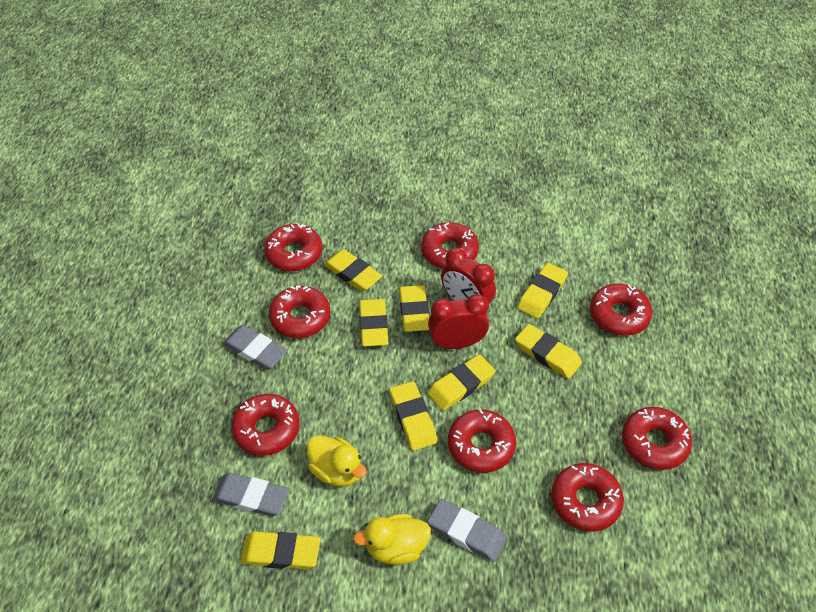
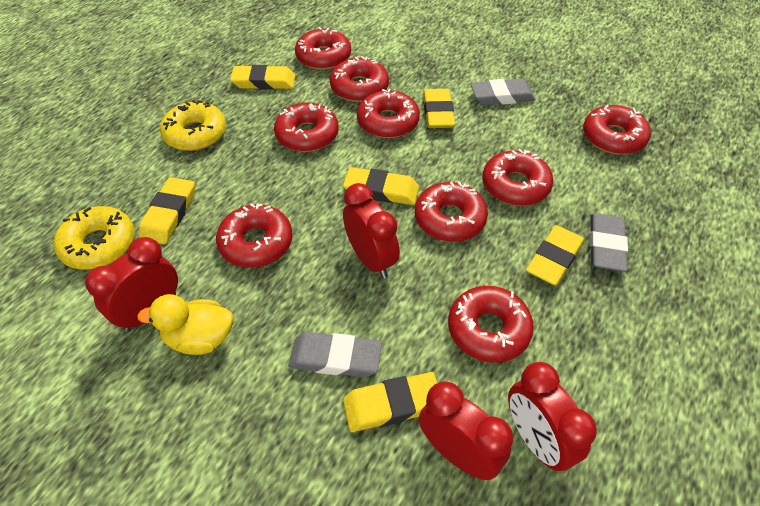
red clock: 2 -> 4
red donut: 8 -> 9
yellow donut: 0 -> 2
yellow duck: 2 -> 1
yellow eraser: 8 -> 6

